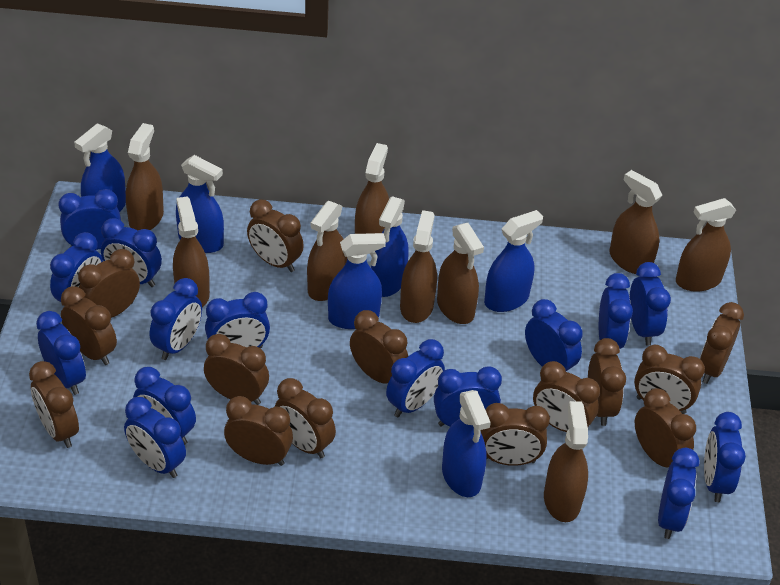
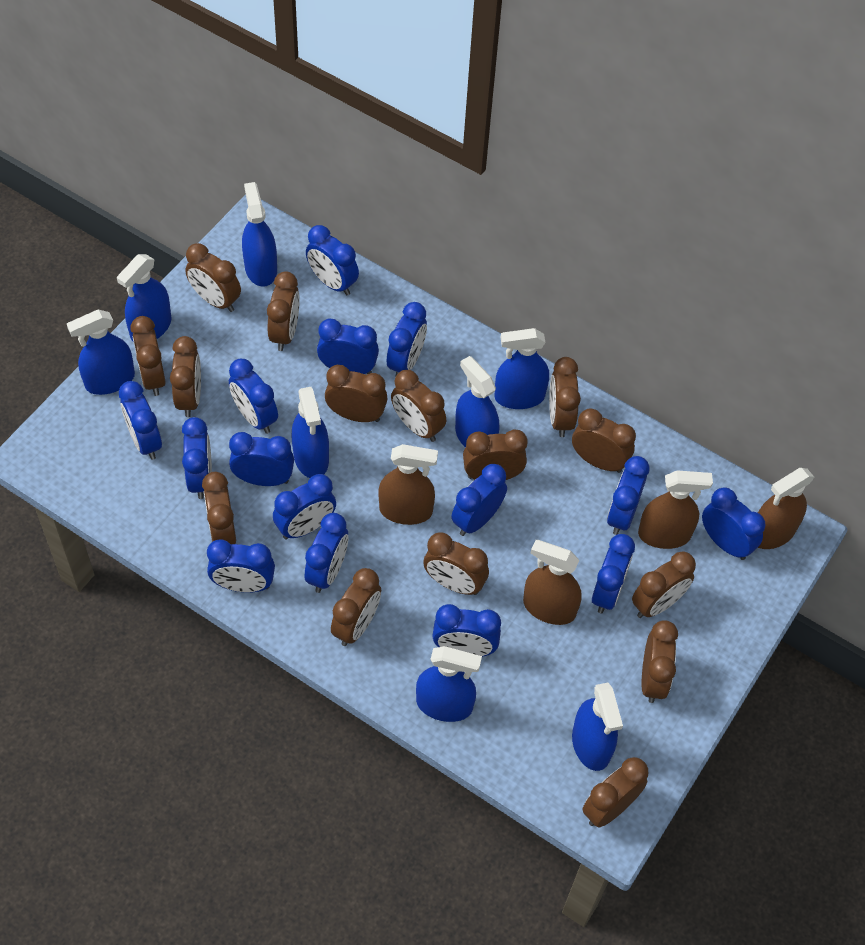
blue spray bottle: 6 -> 8
brown clock: 14 -> 15
brown spray bottle: 9 -> 4

